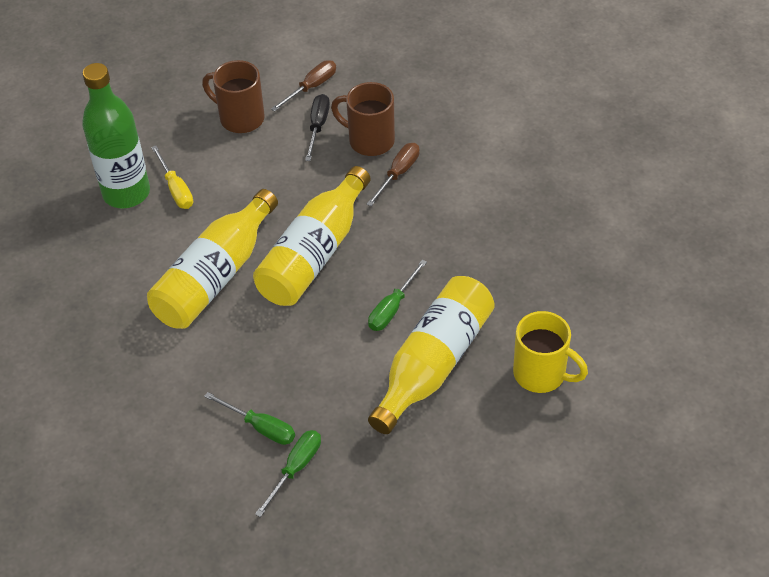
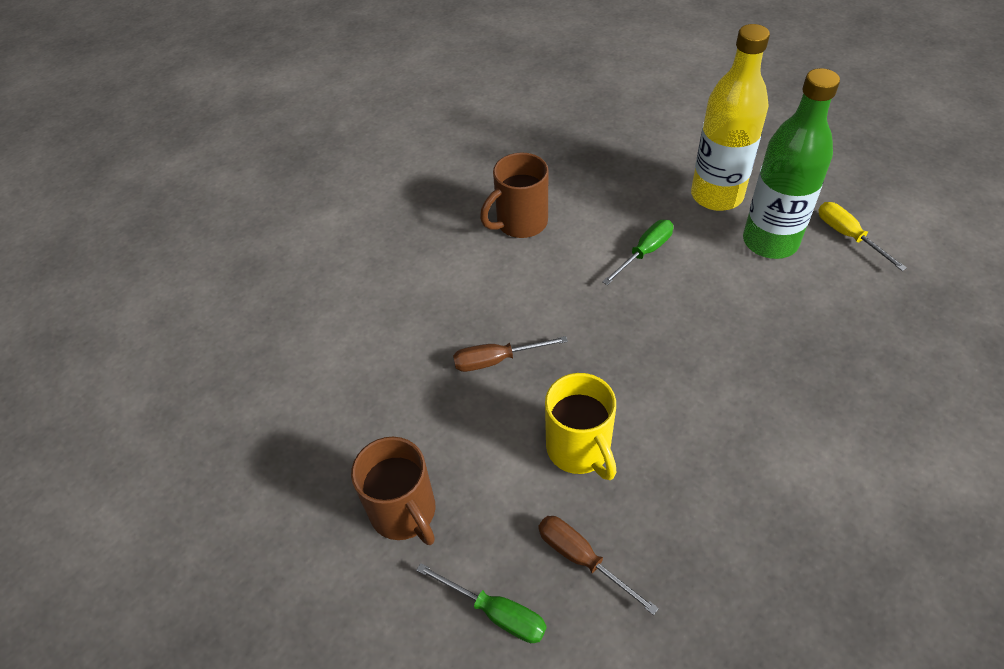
black screwdriver: 1 -> 0
green screwdriver: 3 -> 2
yellow bottle: 3 -> 1

